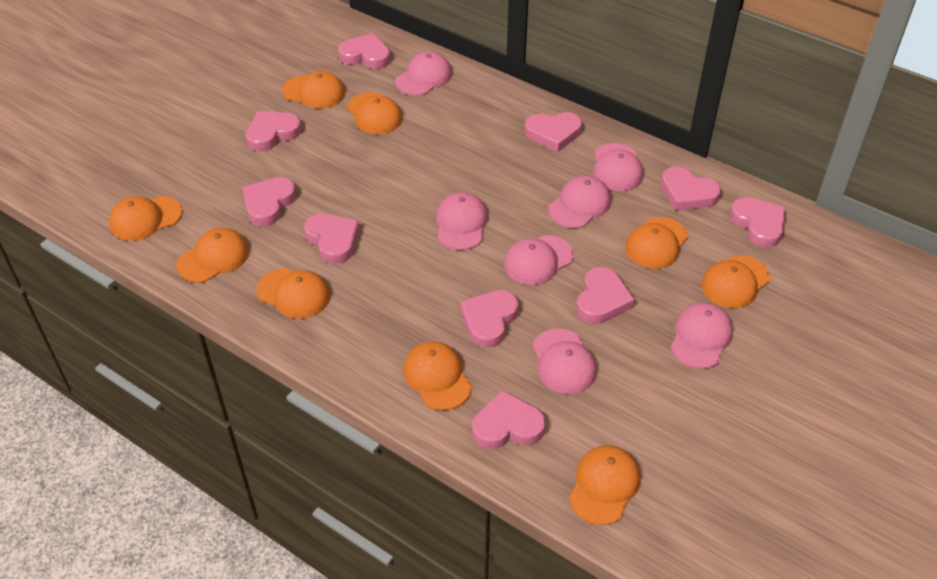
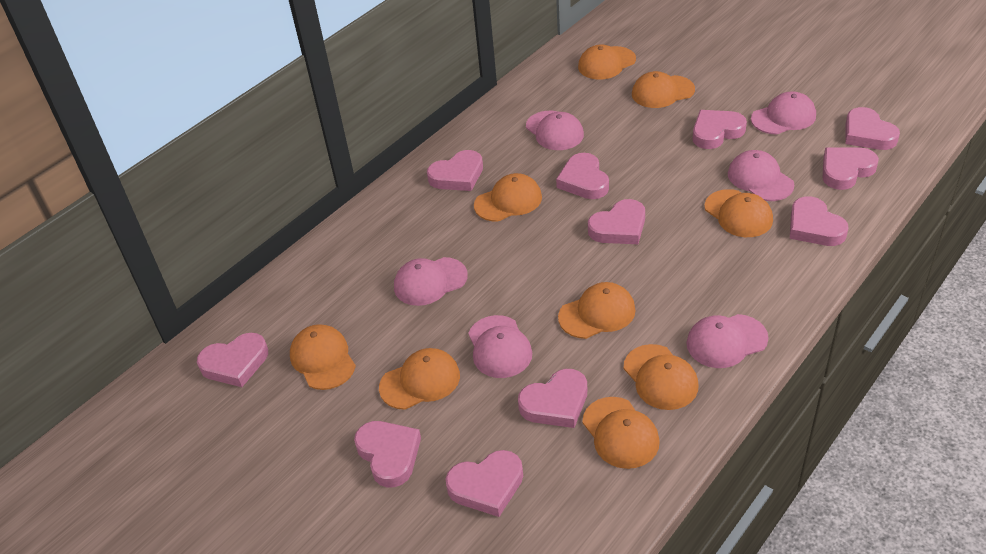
pink cap: 7 -> 6
pink heart: 10 -> 11

